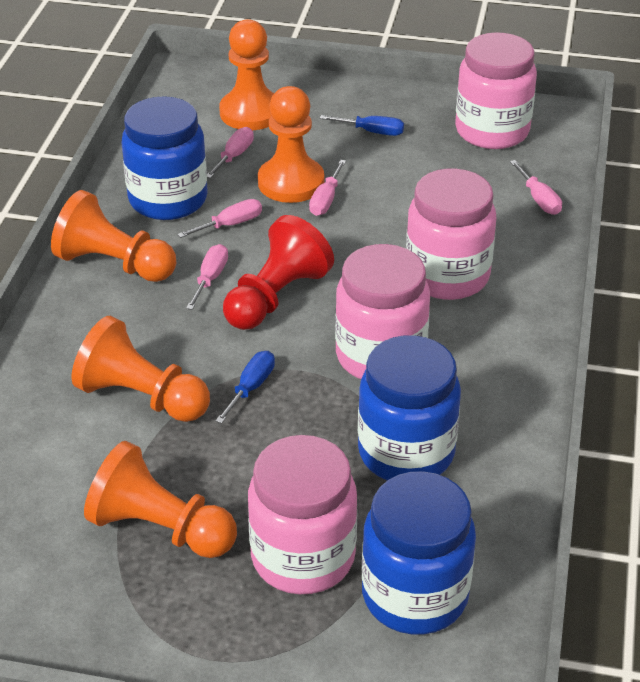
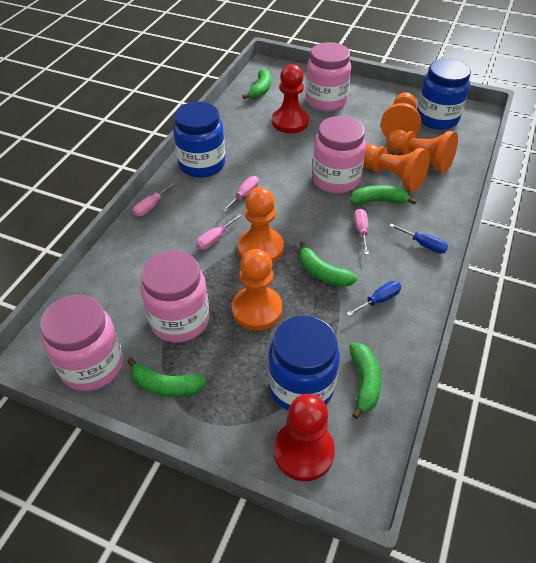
green banana: 0 -> 5
pink screwdriver: 5 -> 4
red pawn: 1 -> 2

